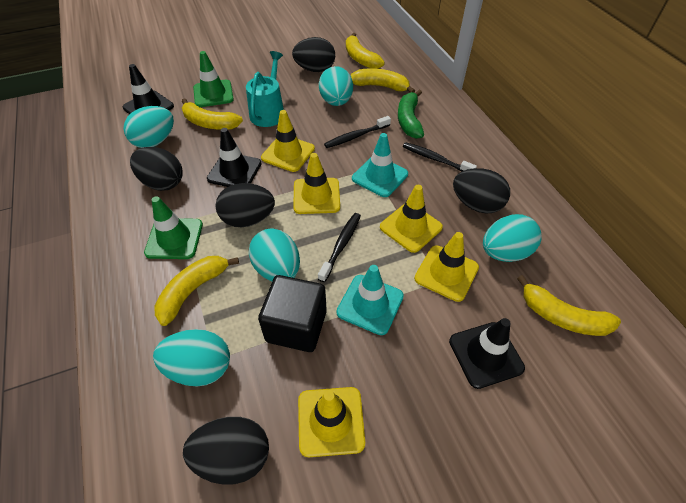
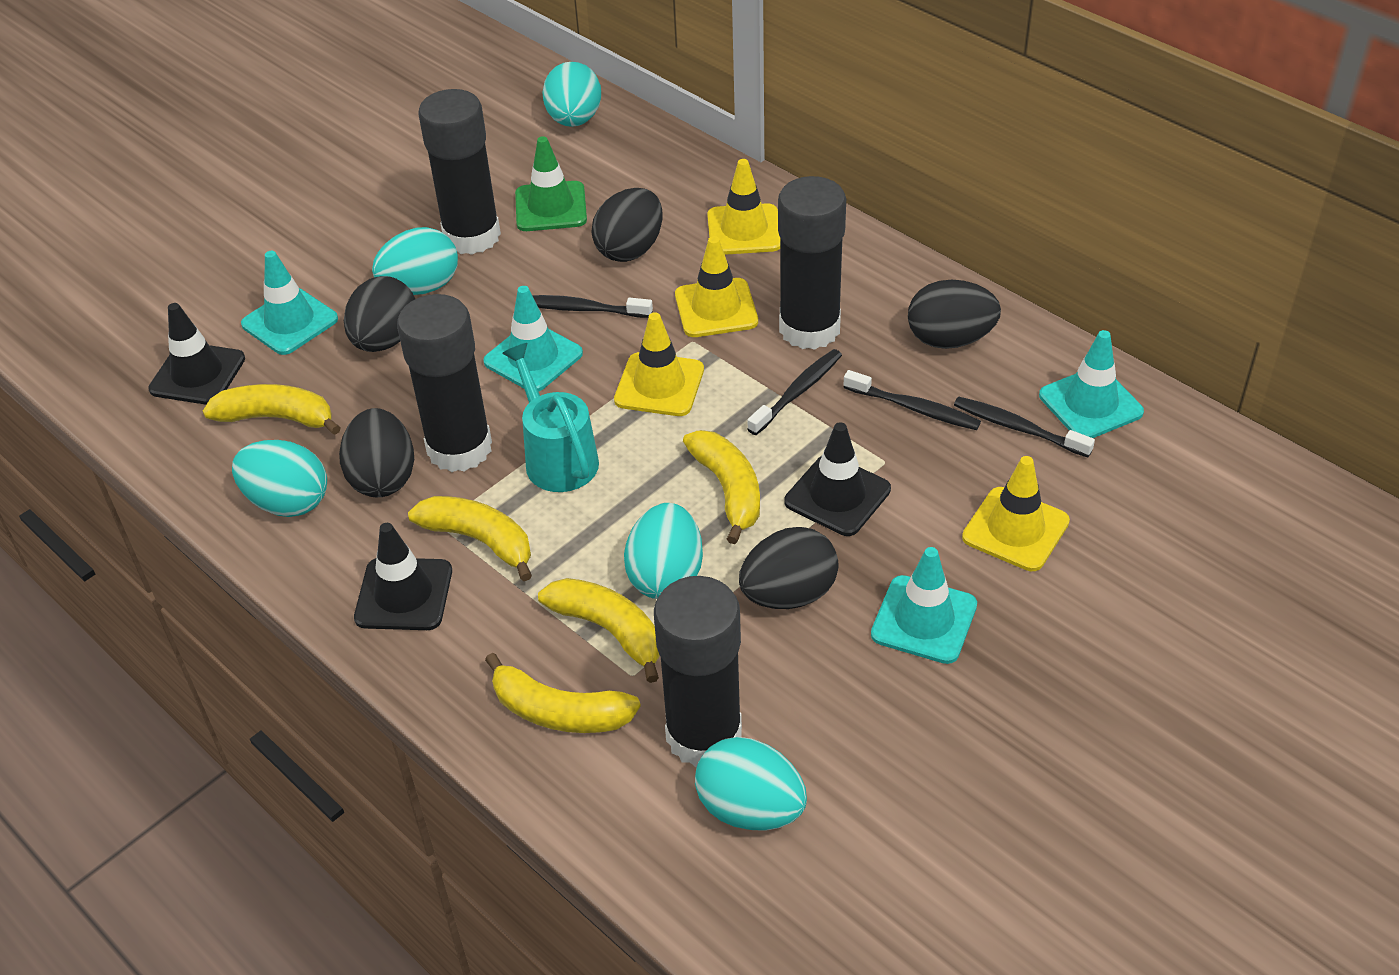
black cube: 1 -> 0
black glue stick: 0 -> 4
black toothbrush: 3 -> 4
green banana: 1 -> 0
green traffic cone: 2 -> 1
turquoise traffic cone: 2 -> 4
yellow traffic cone: 5 -> 4

